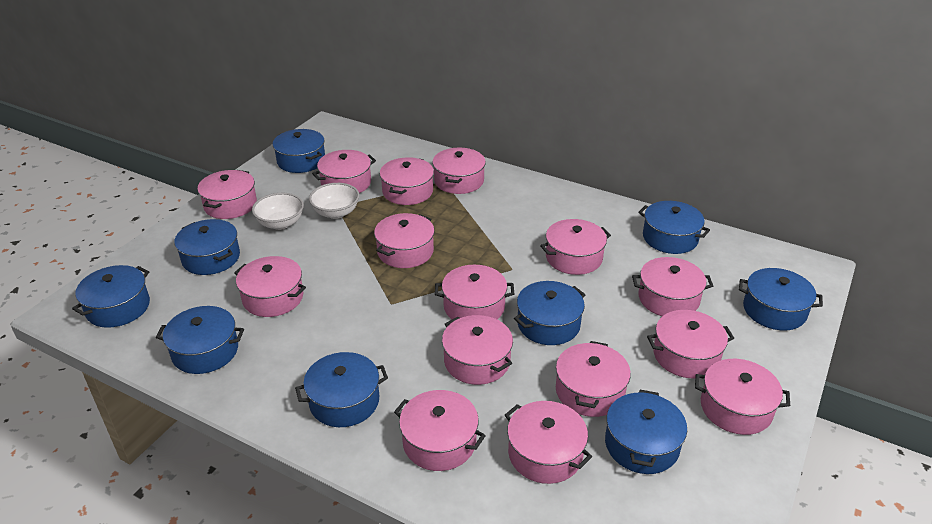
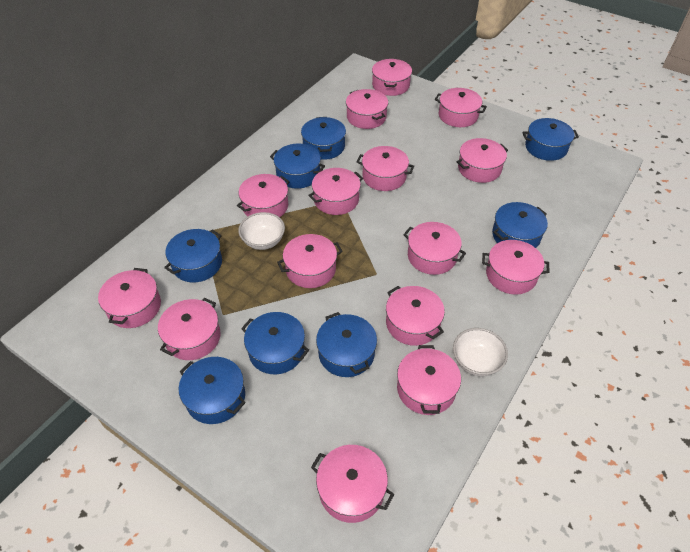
blue pot: 9 -> 8

